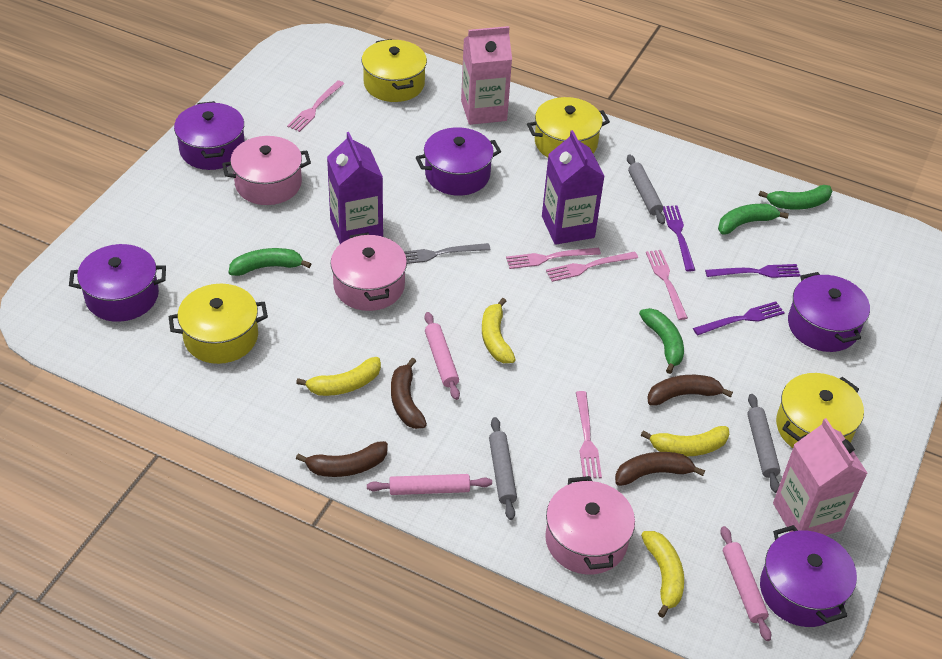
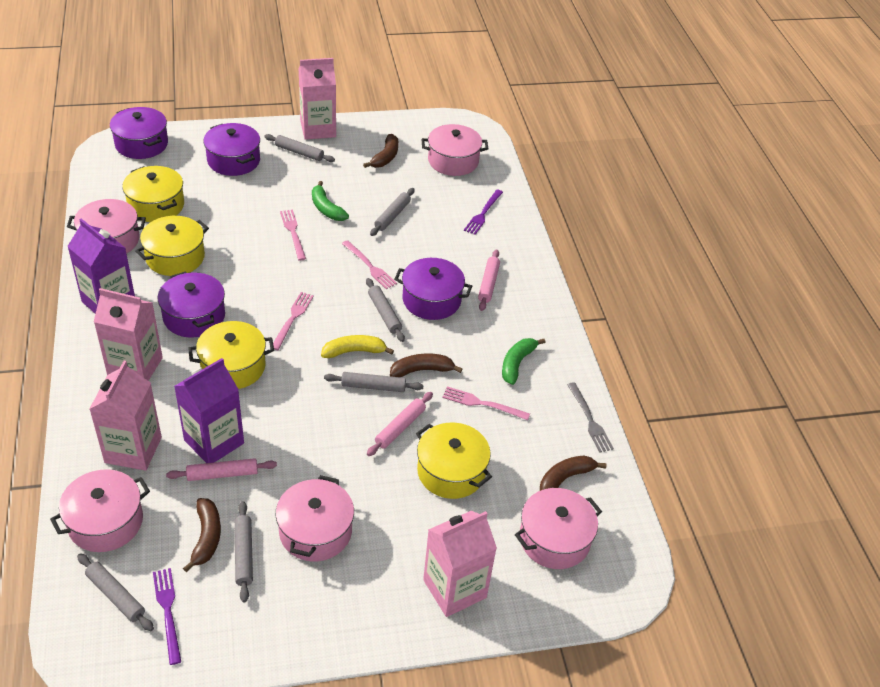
green banana: 4 -> 2
grey rolling pin: 3 -> 6
pink carton: 2 -> 4
pink fork: 5 -> 4
pink pot: 3 -> 5
purple fork: 3 -> 2
purple pot: 5 -> 4
yellow banana: 4 -> 1

